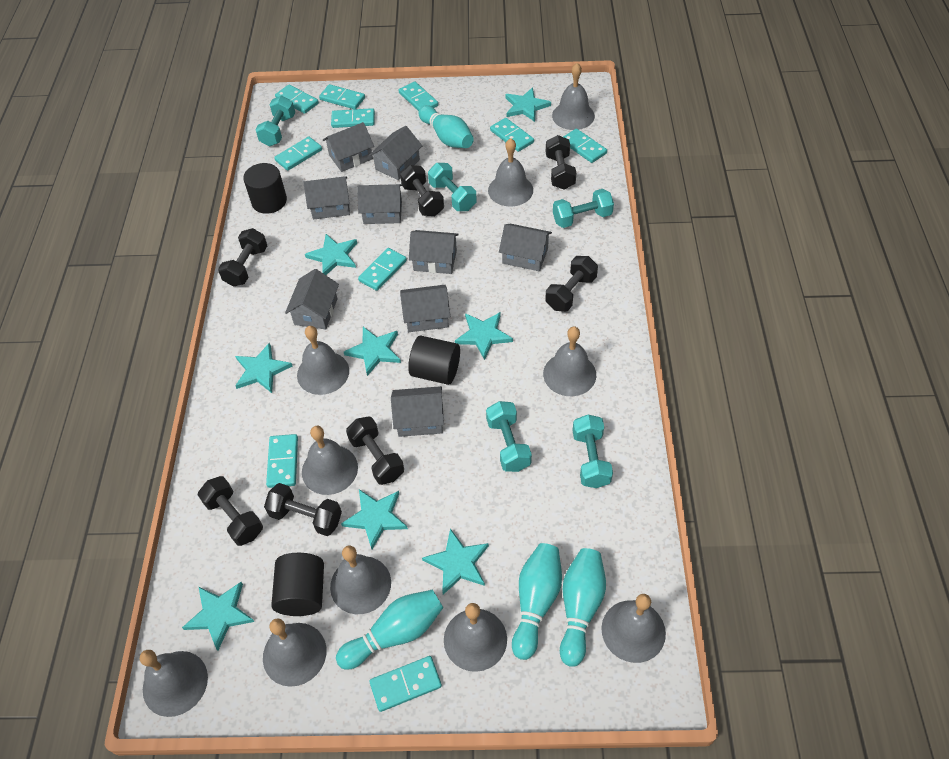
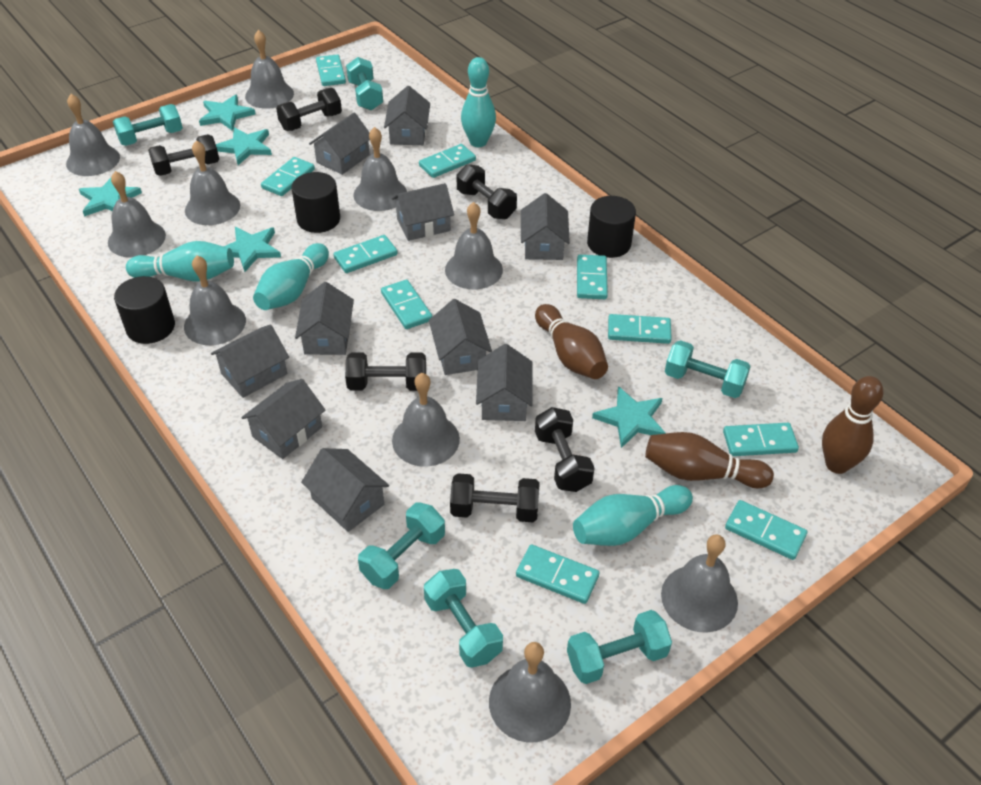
black dumbbell: 7 -> 6
brown bowling pin: 0 -> 3
grey house: 9 -> 10
turquoise dumbbell: 5 -> 6
turquoise star: 8 -> 5

